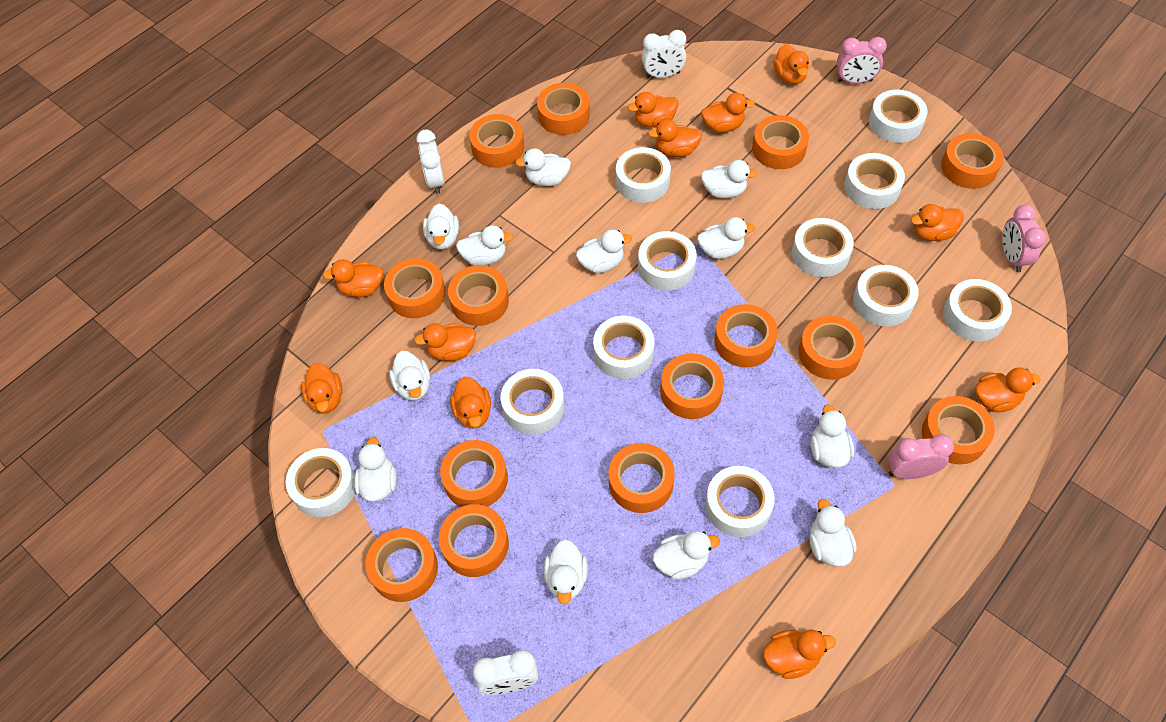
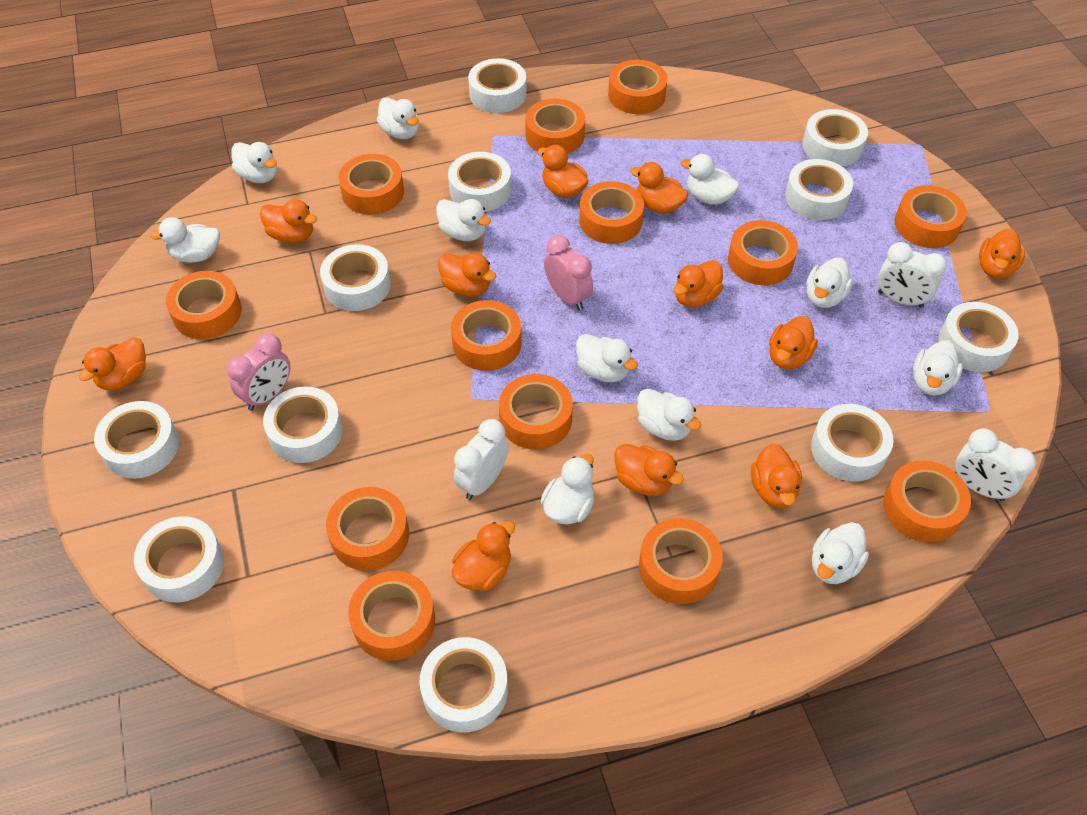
orange tape: 14 -> 13
pink clock: 3 -> 2
white duck: 12 -> 11

